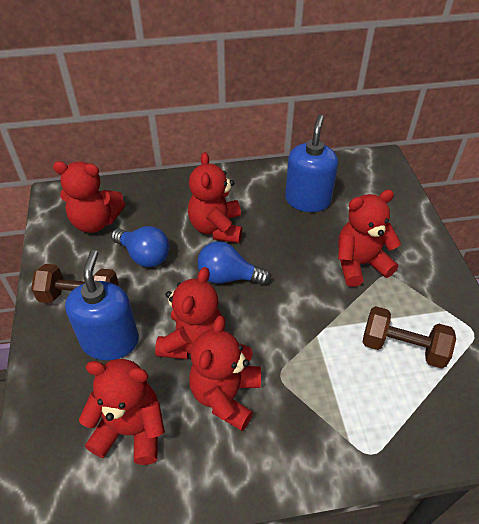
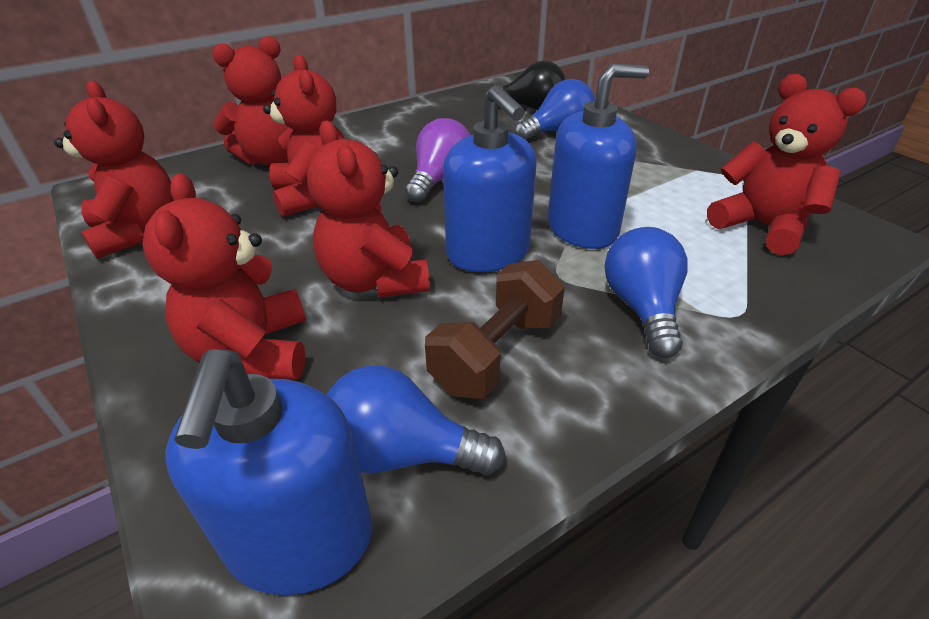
black light bulb: 0 -> 1
blue light bulb: 2 -> 3
blue soap dispenser: 2 -> 3
brown dumbbell: 2 -> 1
purple light bulb: 0 -> 1

